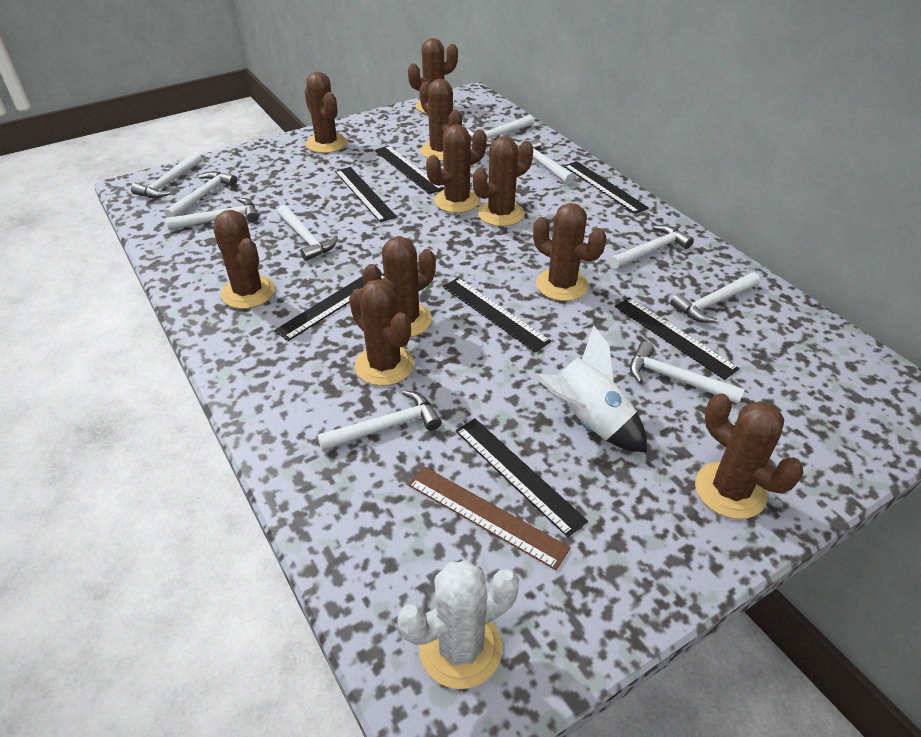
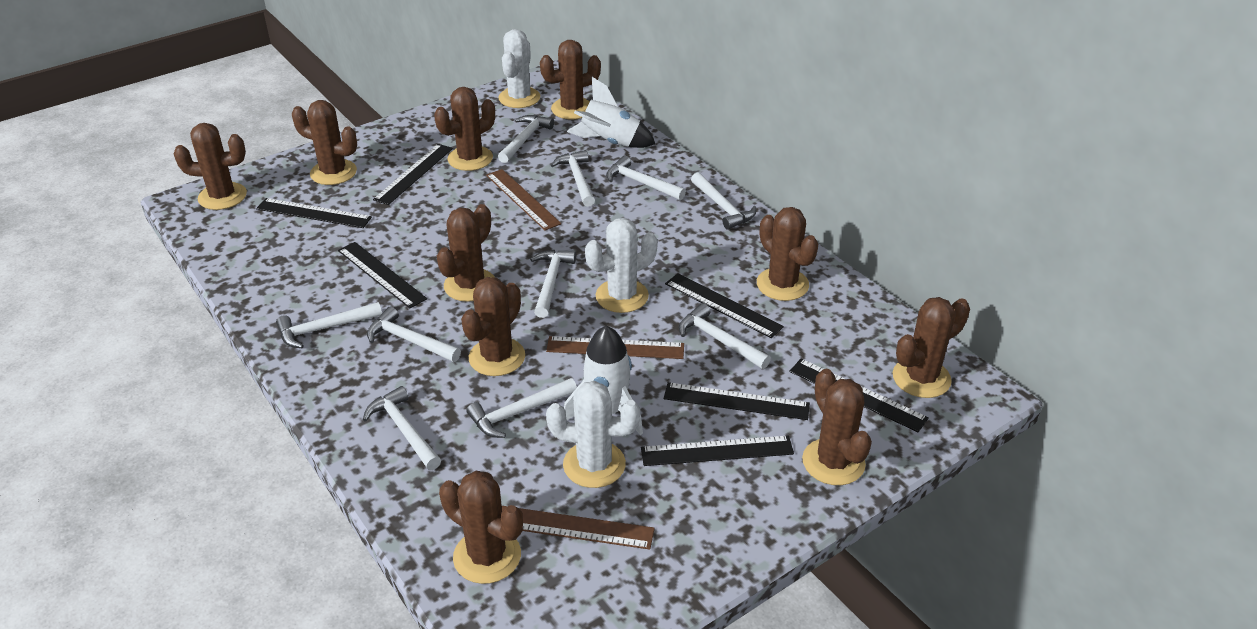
brown ruler: 1 -> 3
white cactus: 1 -> 3
white rocket: 1 -> 2

